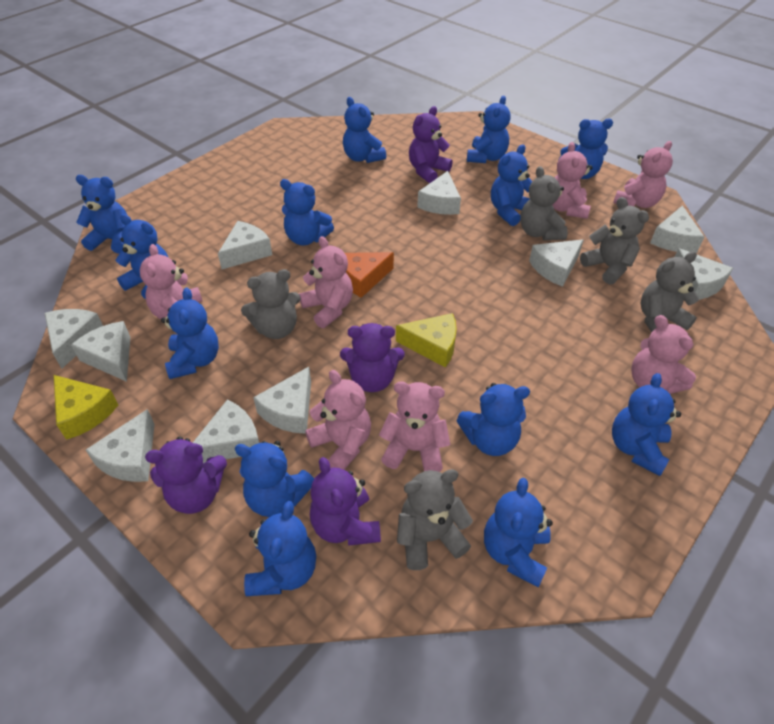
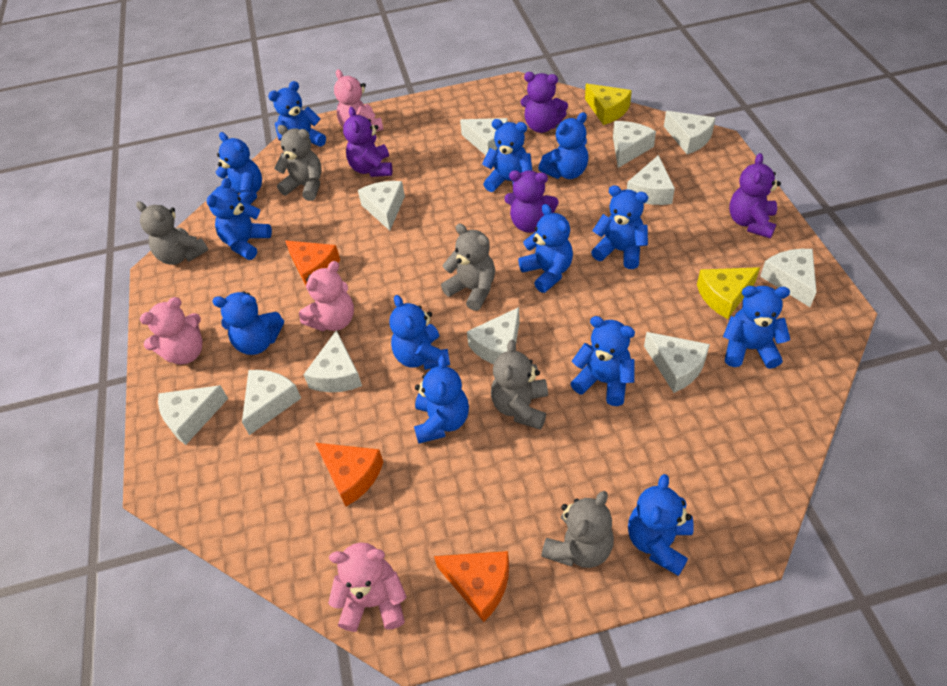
orange cheese: 1 -> 3
pink teddy bear: 7 -> 4
white cheese: 10 -> 11

